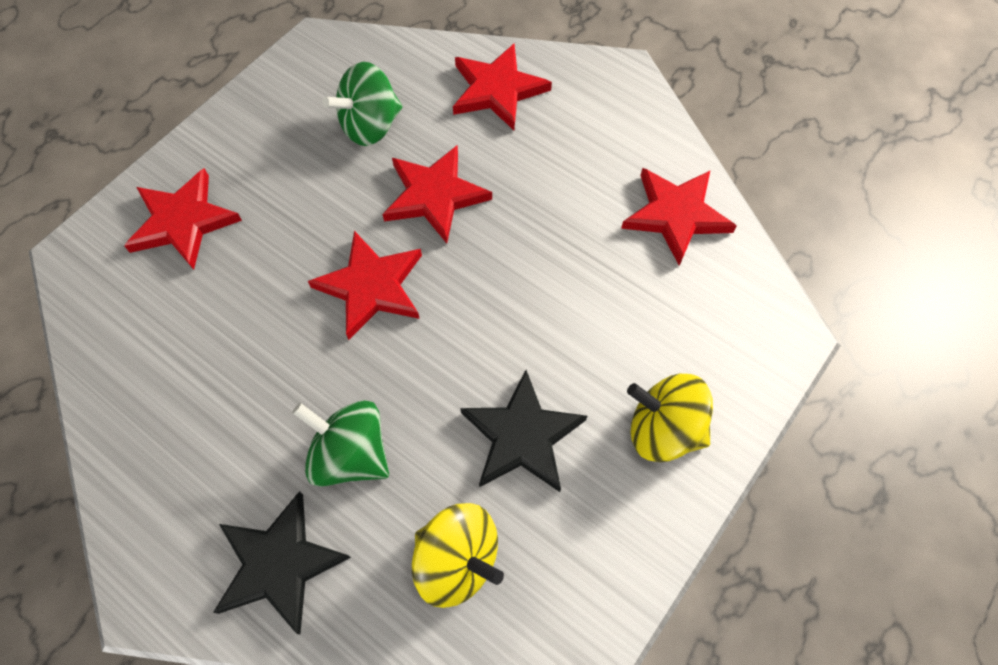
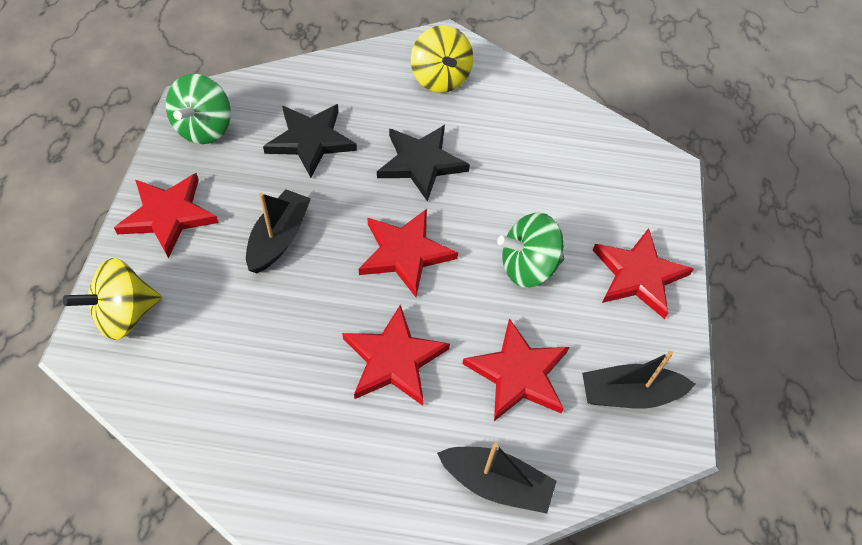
black boat: 0 -> 3

